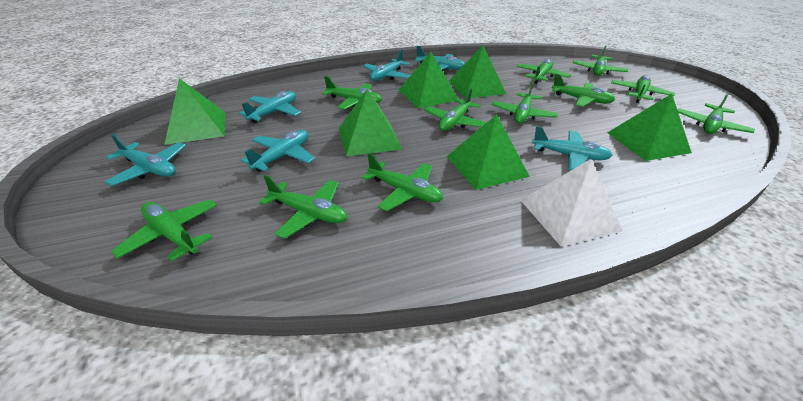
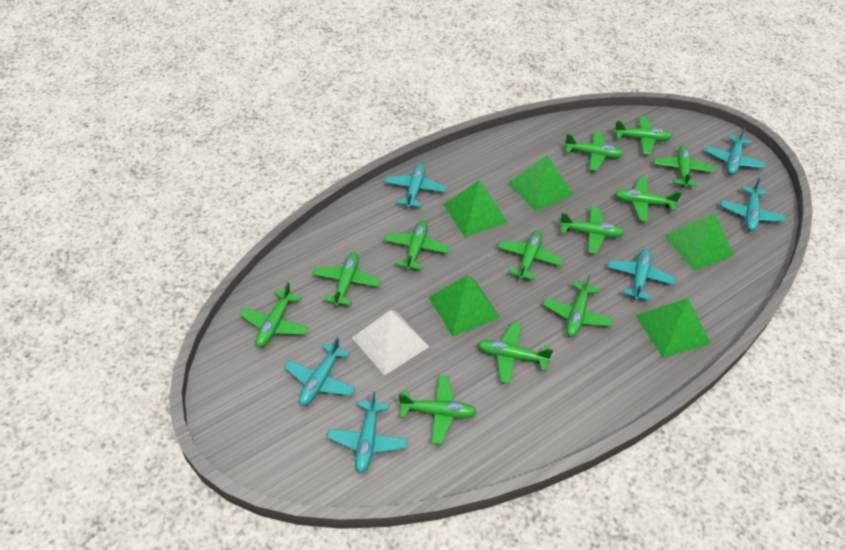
green plane: 11 -> 12
green pyramid: 6 -> 5

